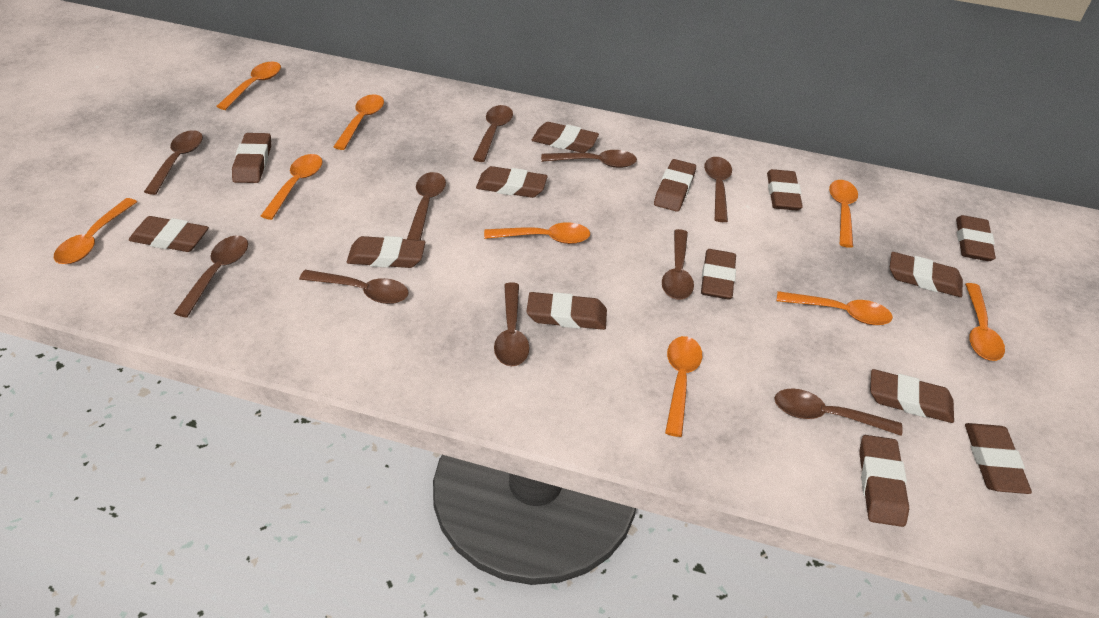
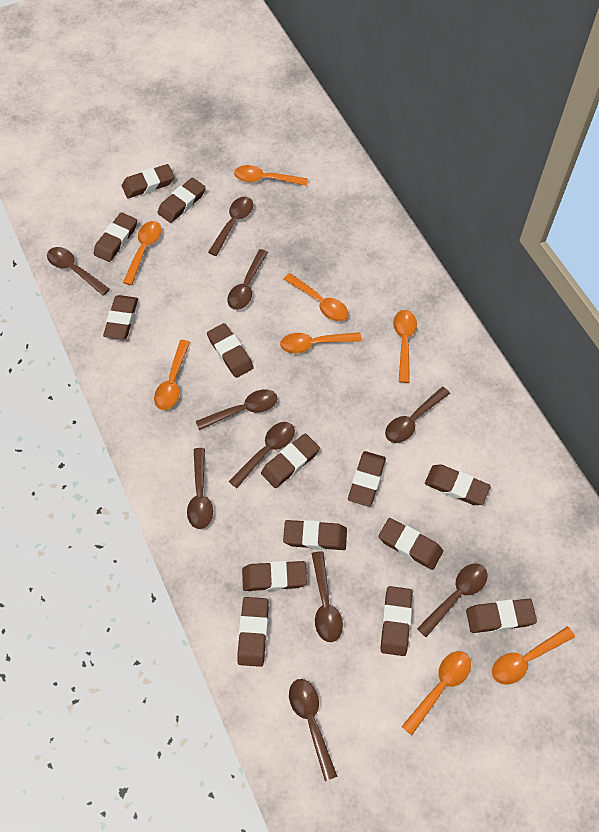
orange spoon: 9 -> 8

